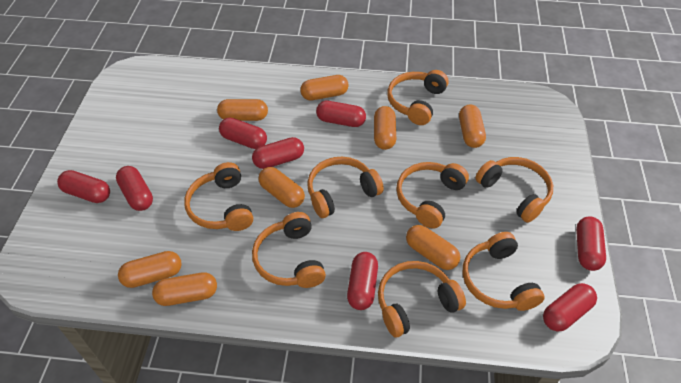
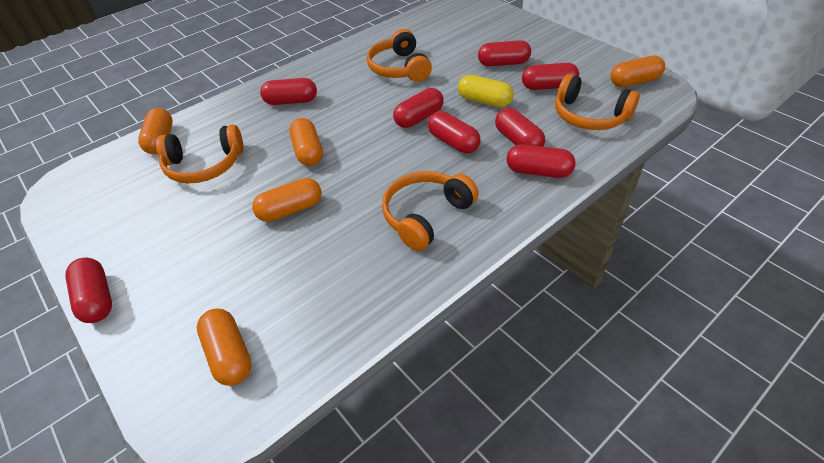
orange capsule: 8 -> 5
orange headphones: 8 -> 4
yellow capsule: 0 -> 1

